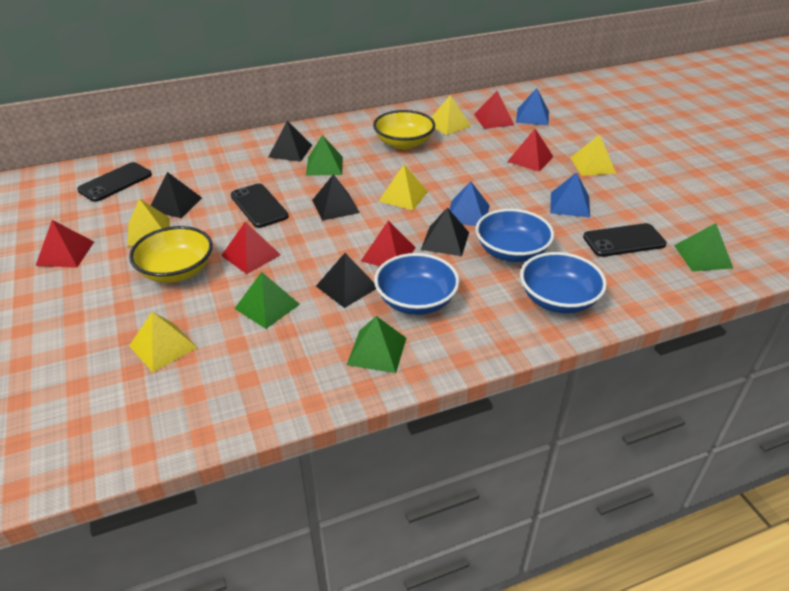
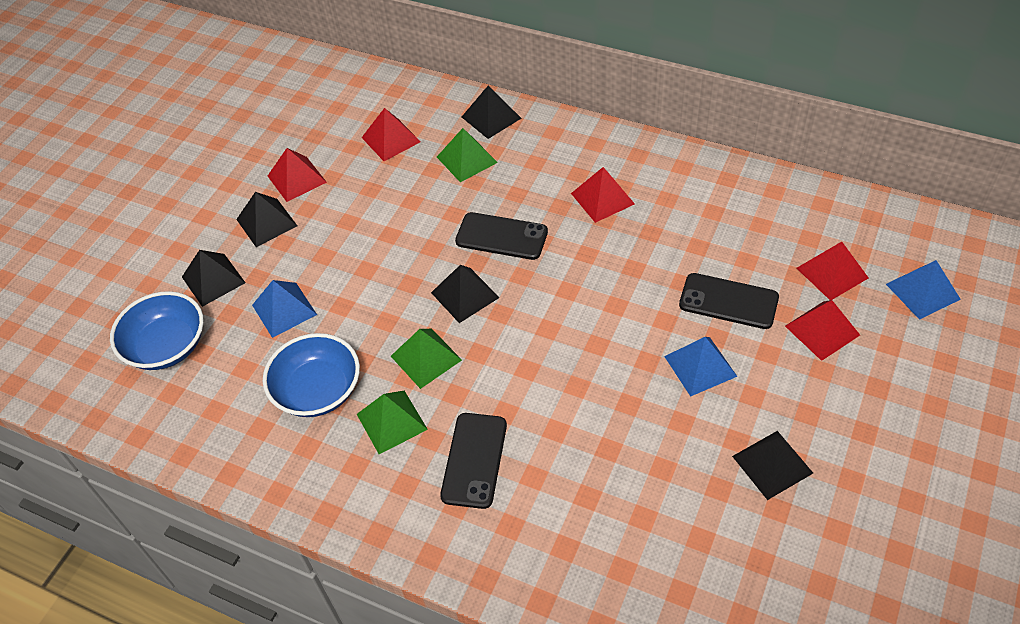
blue bowl: 3 -> 2
green pyramid: 4 -> 3
yellow bowl: 2 -> 0
yellow pyramid: 5 -> 0

